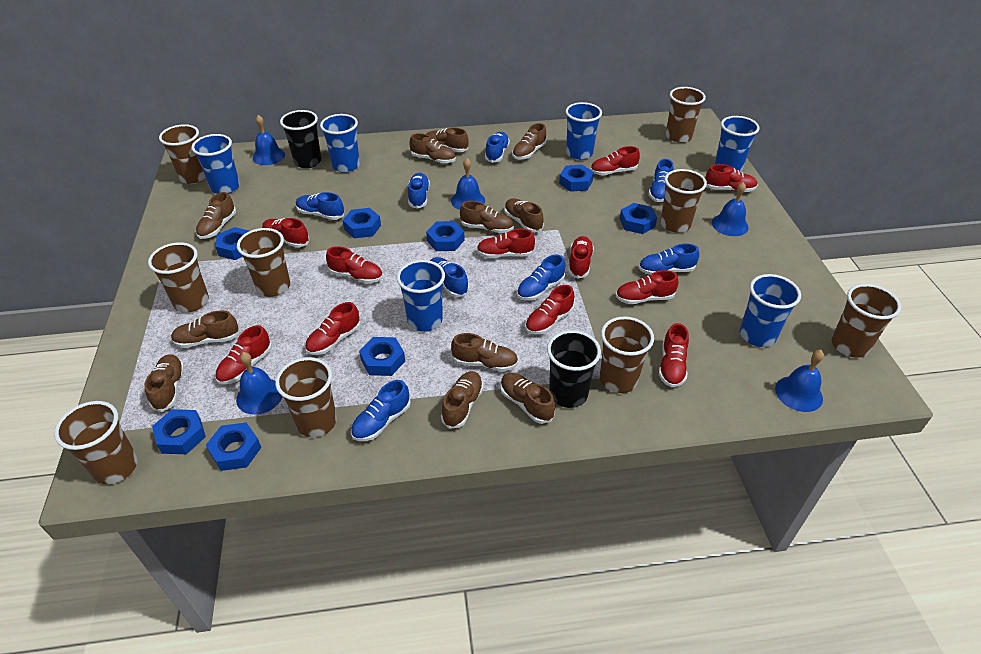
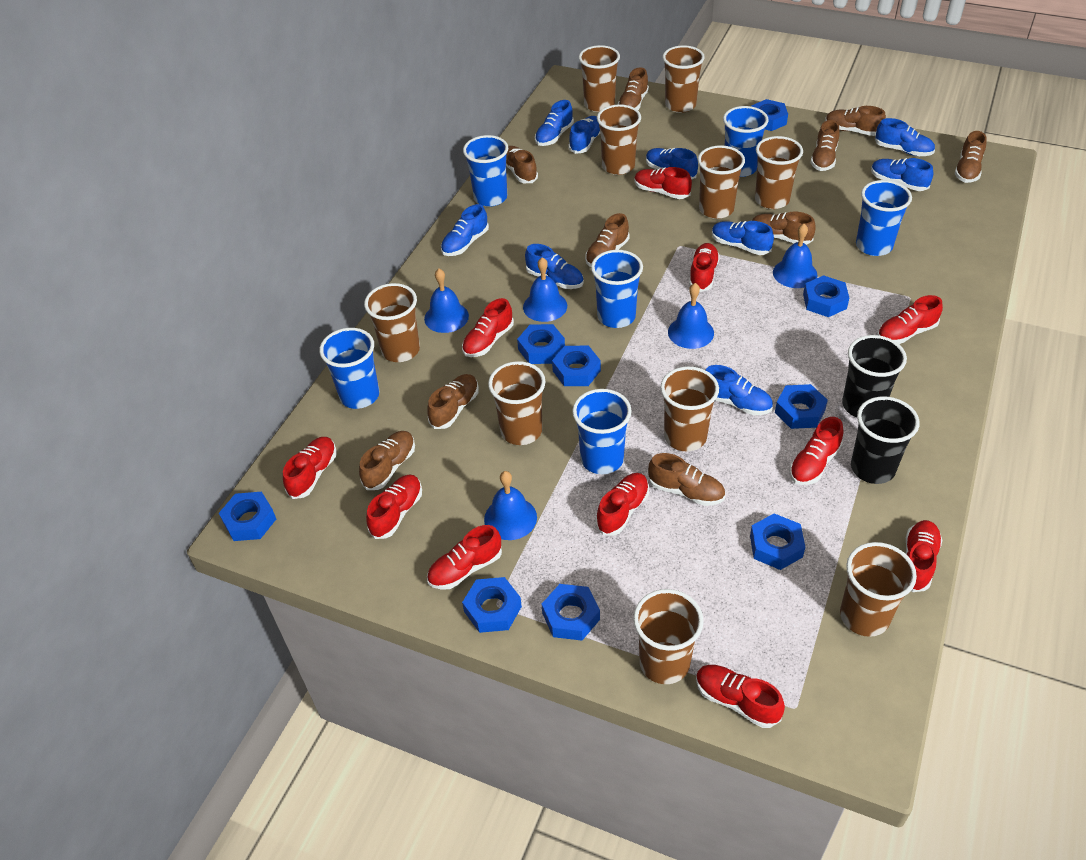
blue nut: 8 -> 9
blue shoe: 8 -> 9
brown cup: 9 -> 10
brown shoe: 11 -> 10

